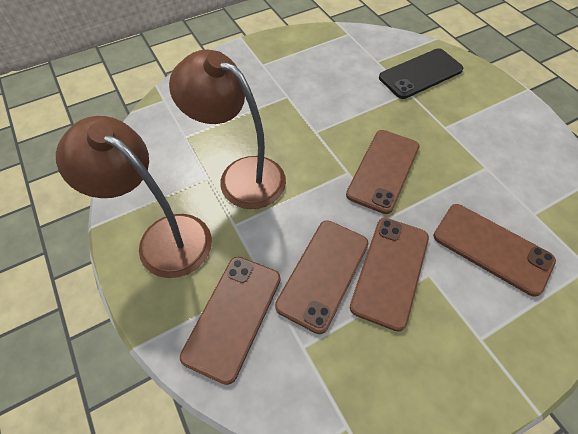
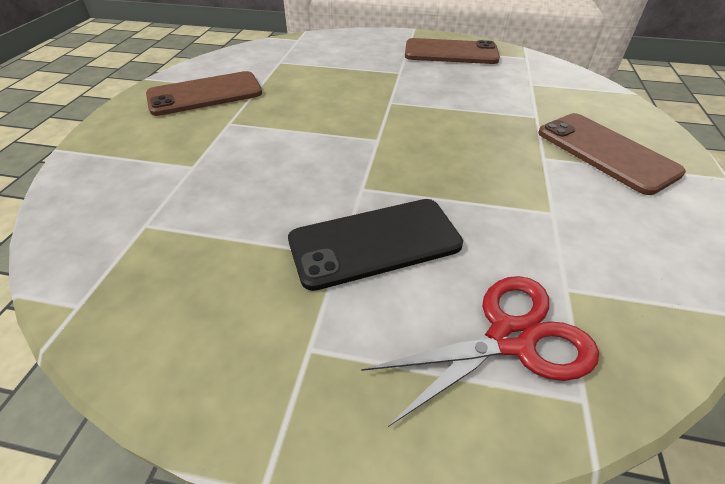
brown lamp: 2 -> 0
brown phone: 5 -> 3
red scissors: 0 -> 1

